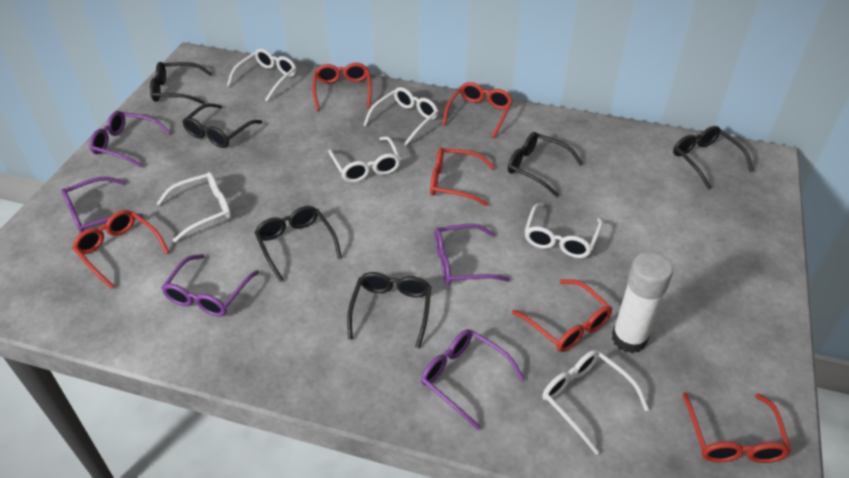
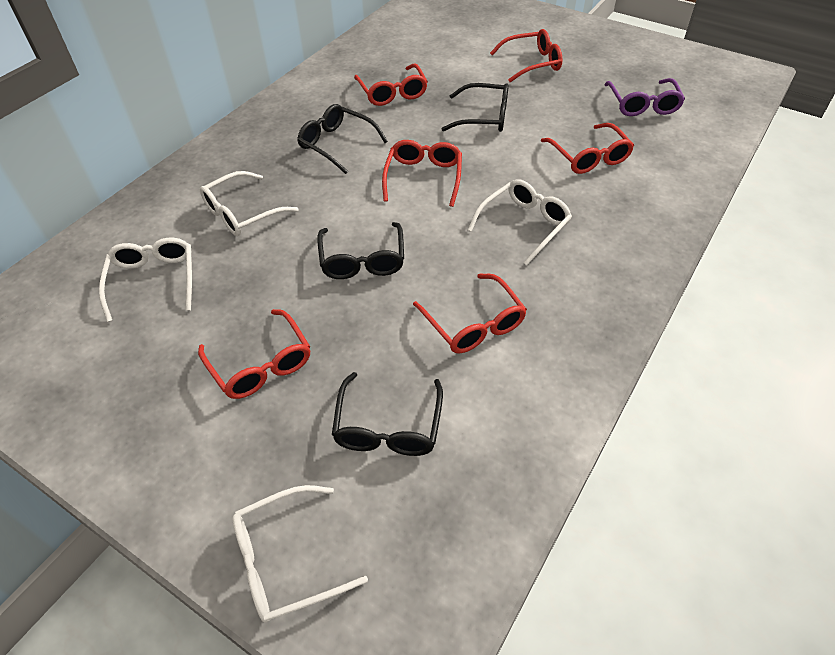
black glasses: 6 -> 4
purple glasses: 5 -> 1
white glasses: 6 -> 4
white glue stick: 1 -> 0

